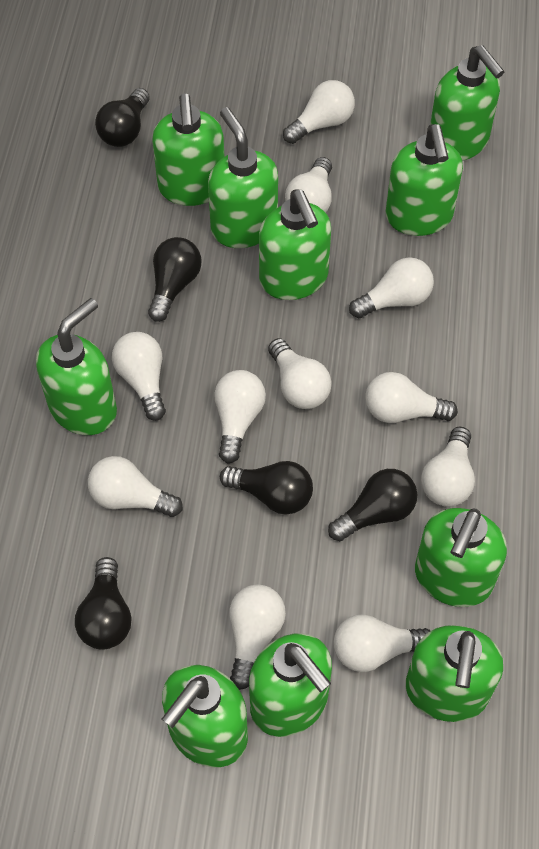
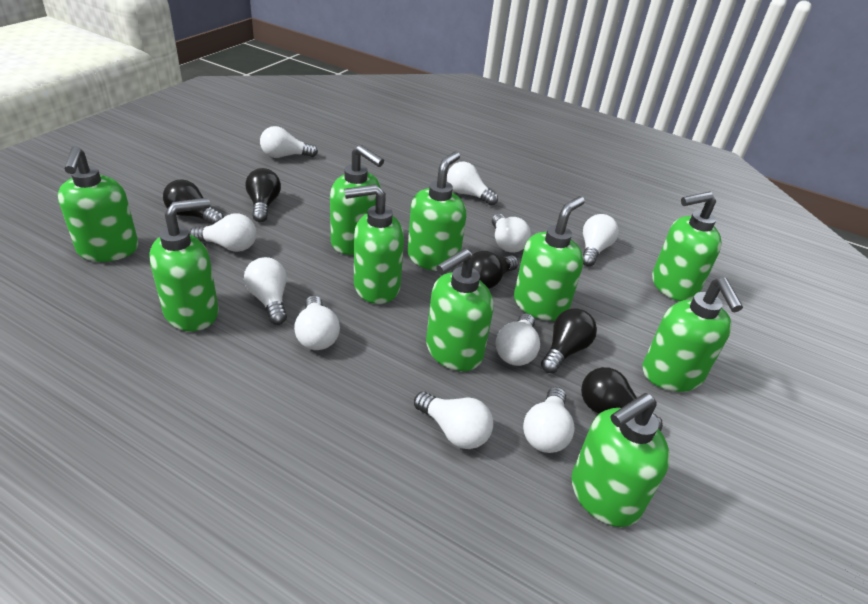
white light bulb: 11 -> 10

